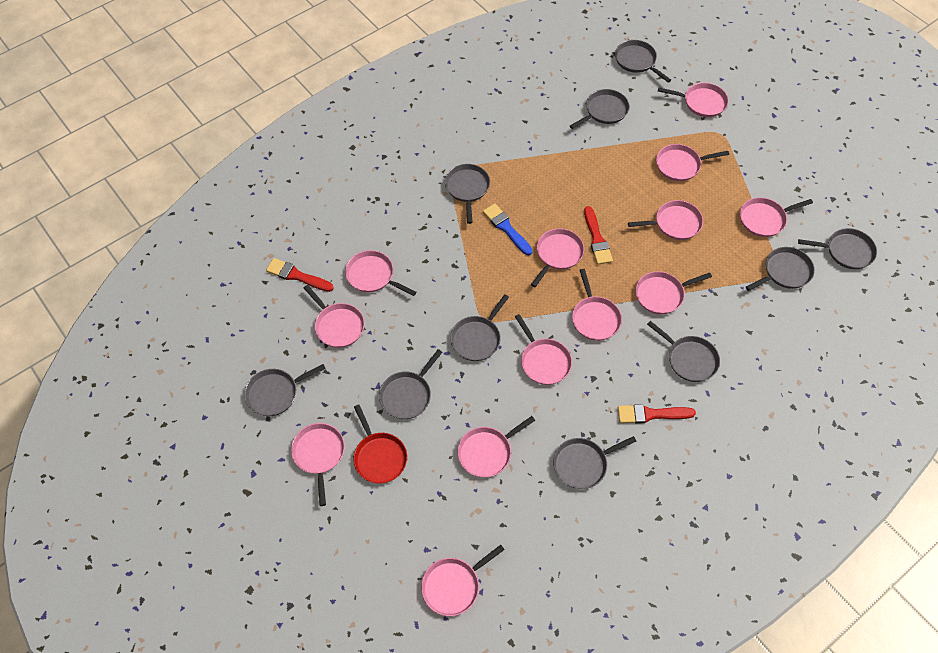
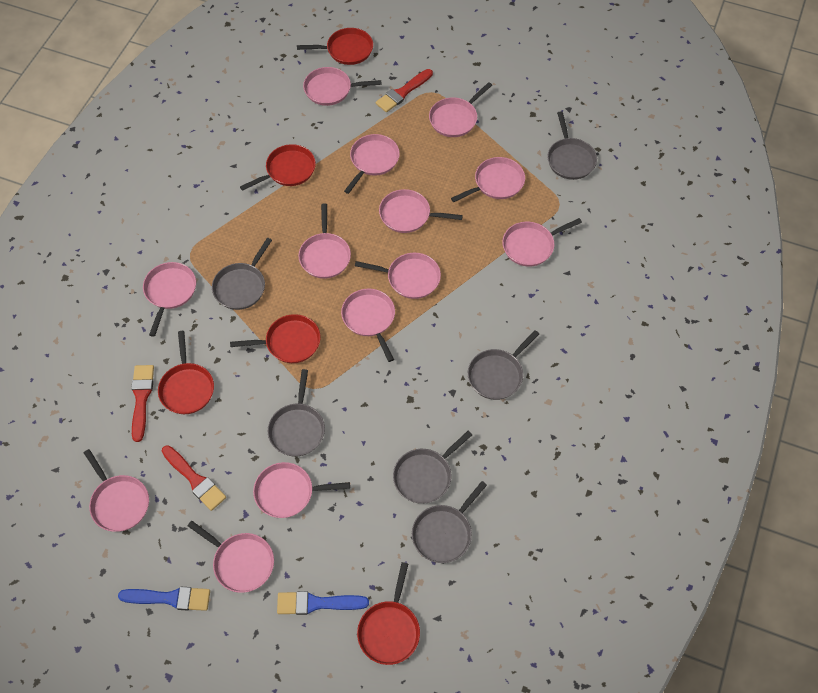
blue brush: 1 -> 2
grey pan: 10 -> 6
red pan: 1 -> 5

